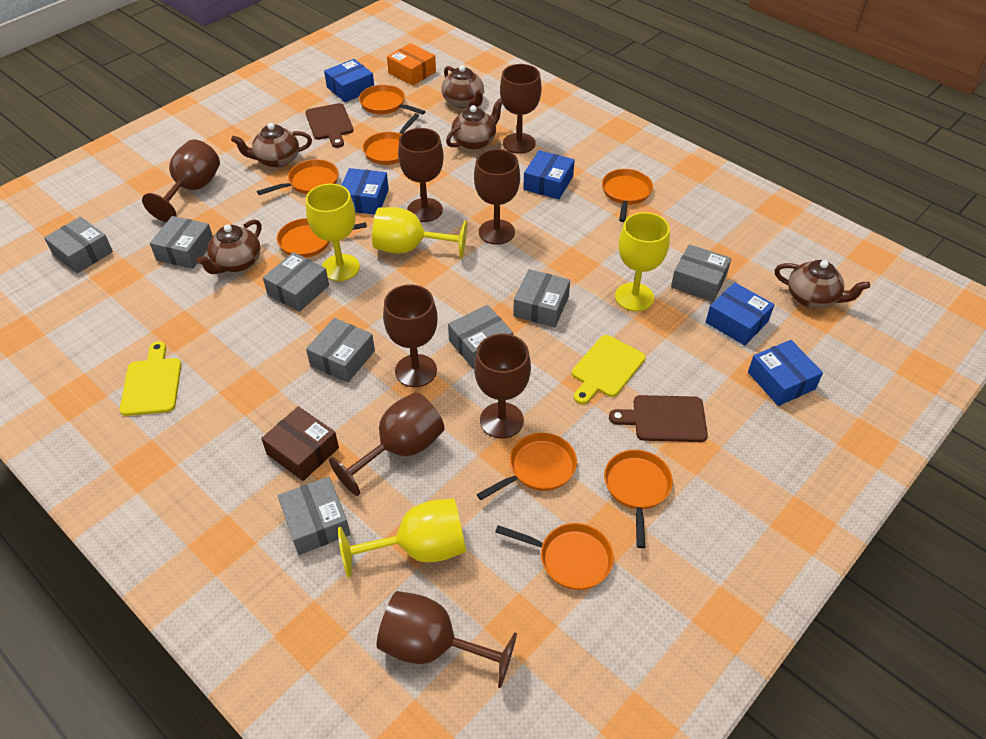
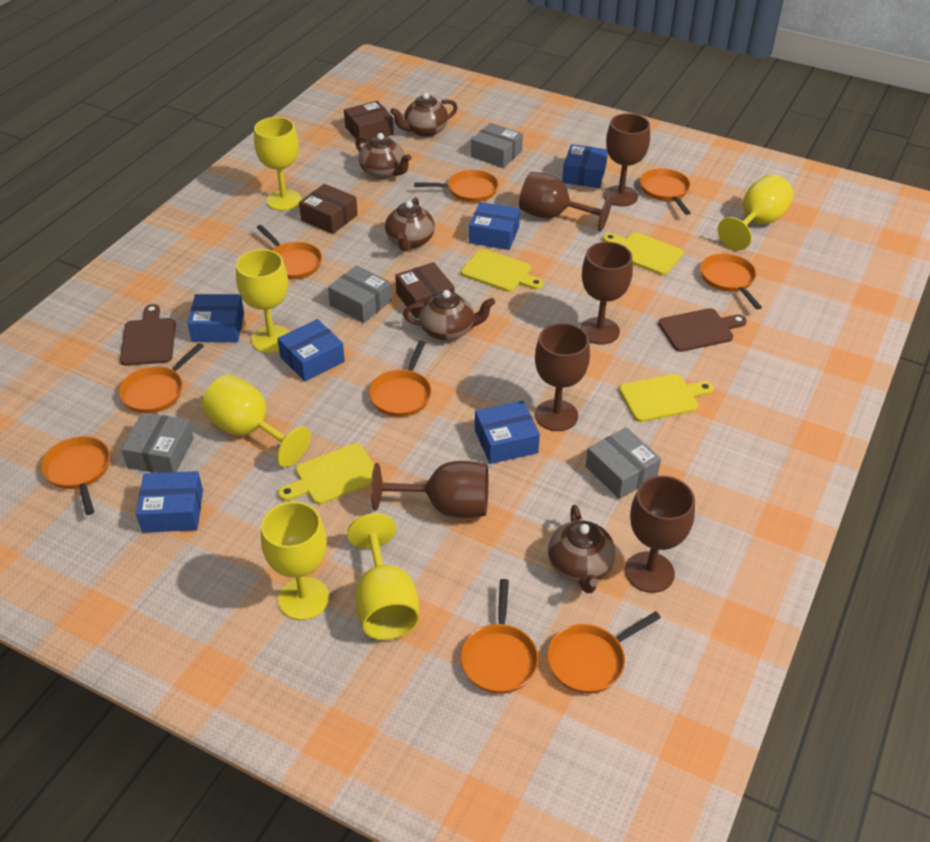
blue box: 5 -> 6
brown box: 1 -> 3
brown goblet: 8 -> 6
grey box: 8 -> 4
orange box: 1 -> 0
orange pan: 8 -> 9
yellow cutting board: 2 -> 4
yellow goblet: 4 -> 6

